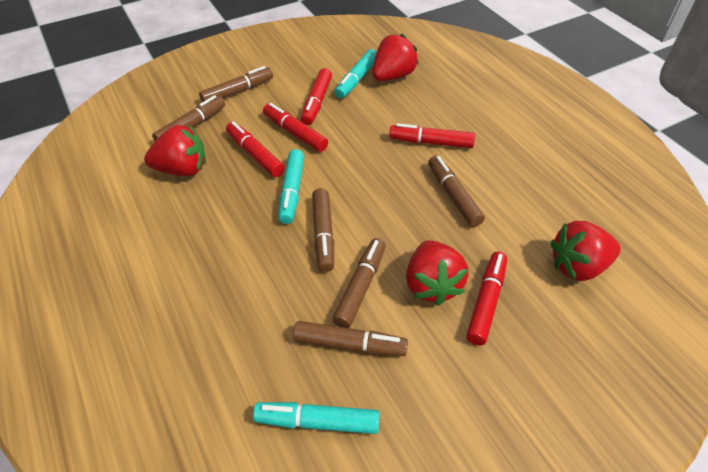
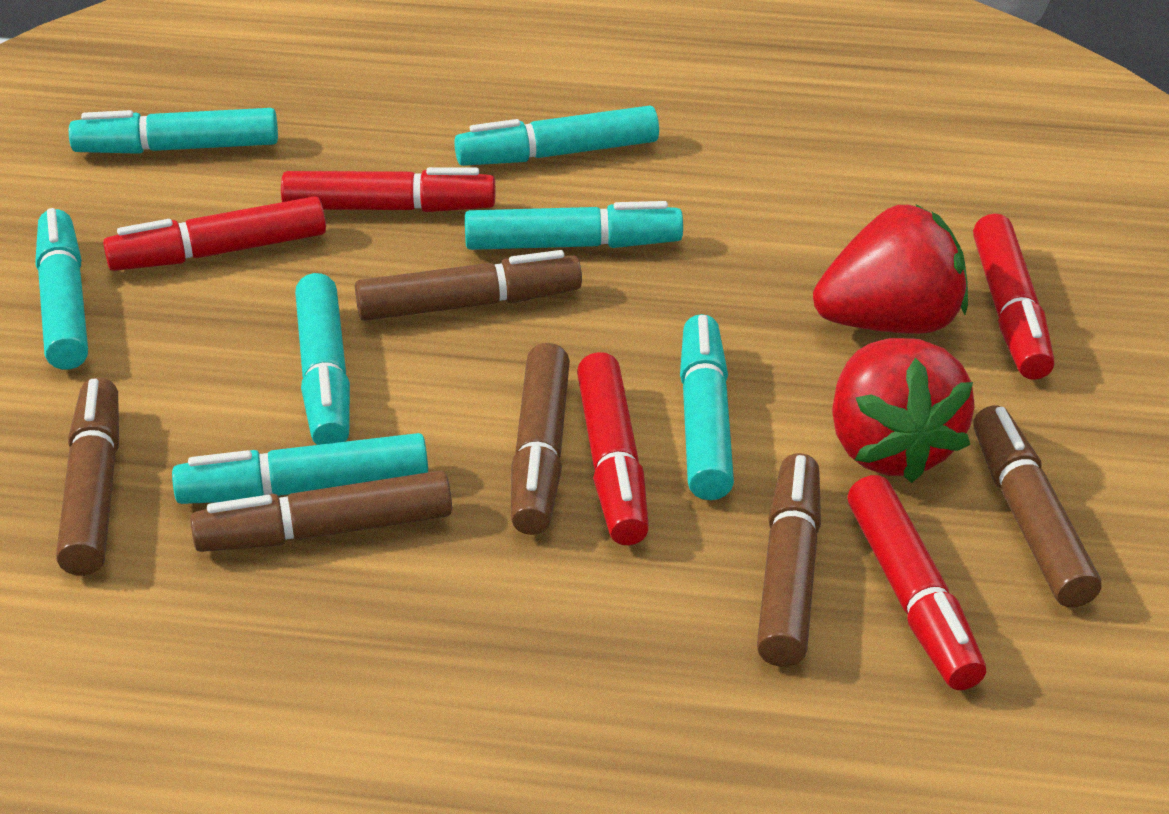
red strawberry: 4 -> 2
turquoise marker: 3 -> 7

